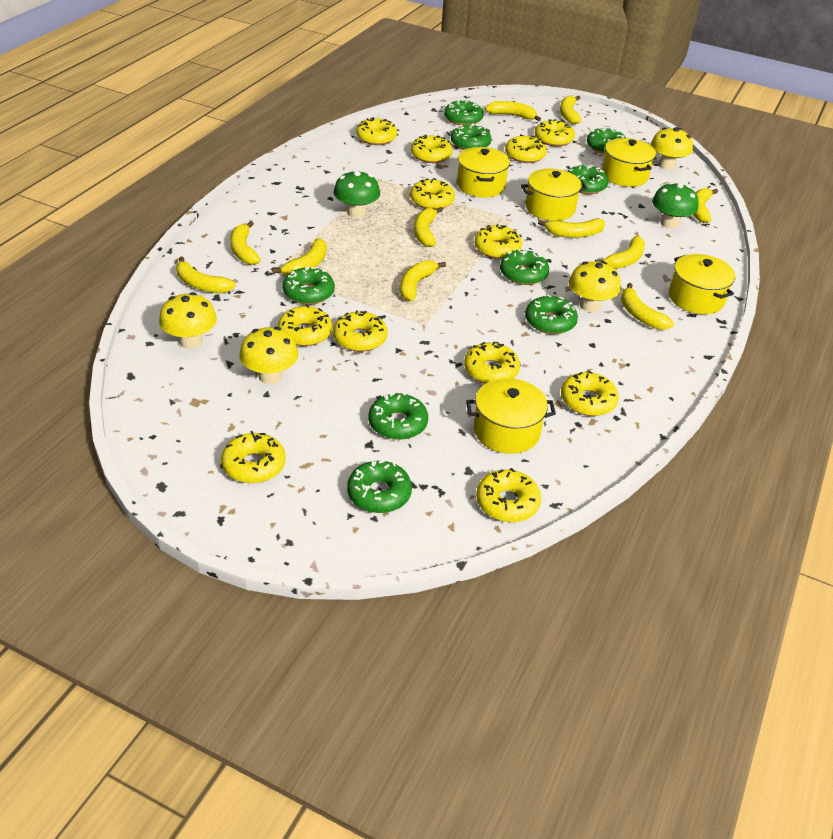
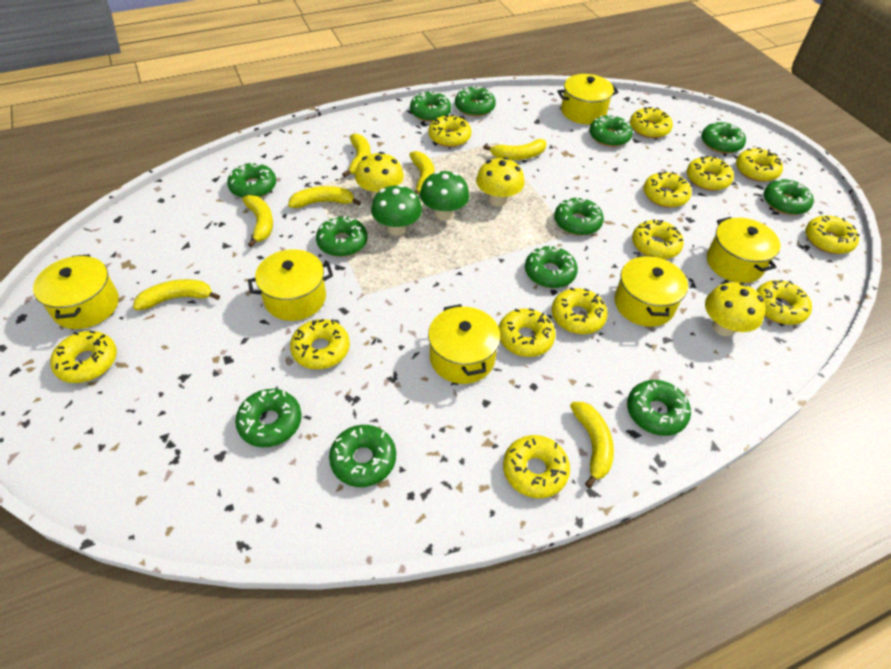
green donut: 9 -> 12
yellow banana: 11 -> 7
yellow donut: 12 -> 13
yellow mushroom: 4 -> 3
yellow pot: 5 -> 6

